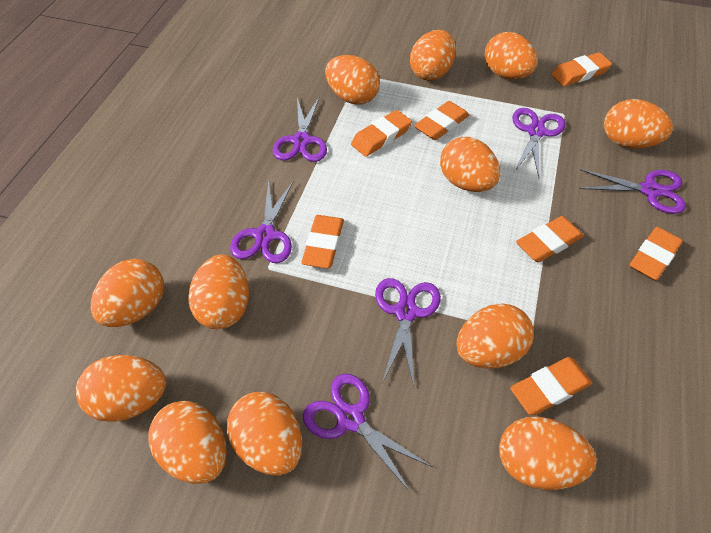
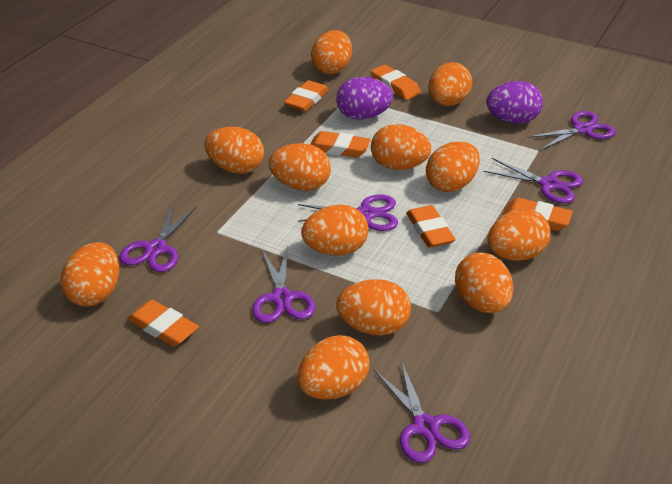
orange eraser: 7 -> 6
purple egg: 0 -> 2

